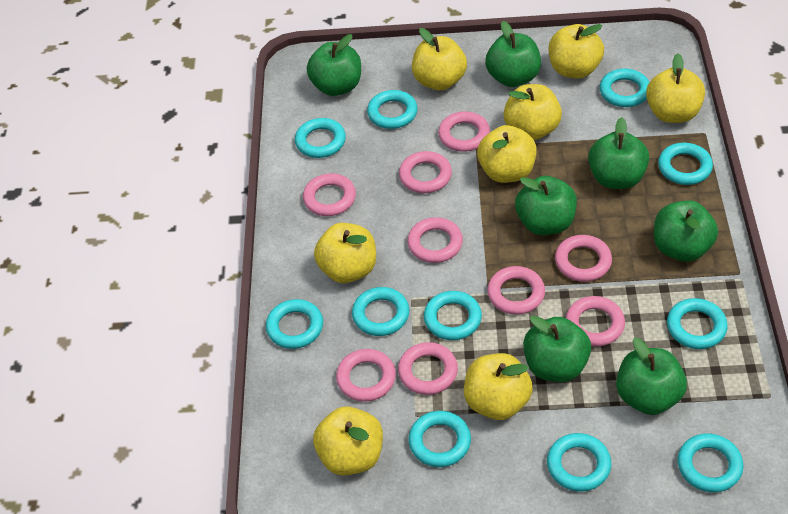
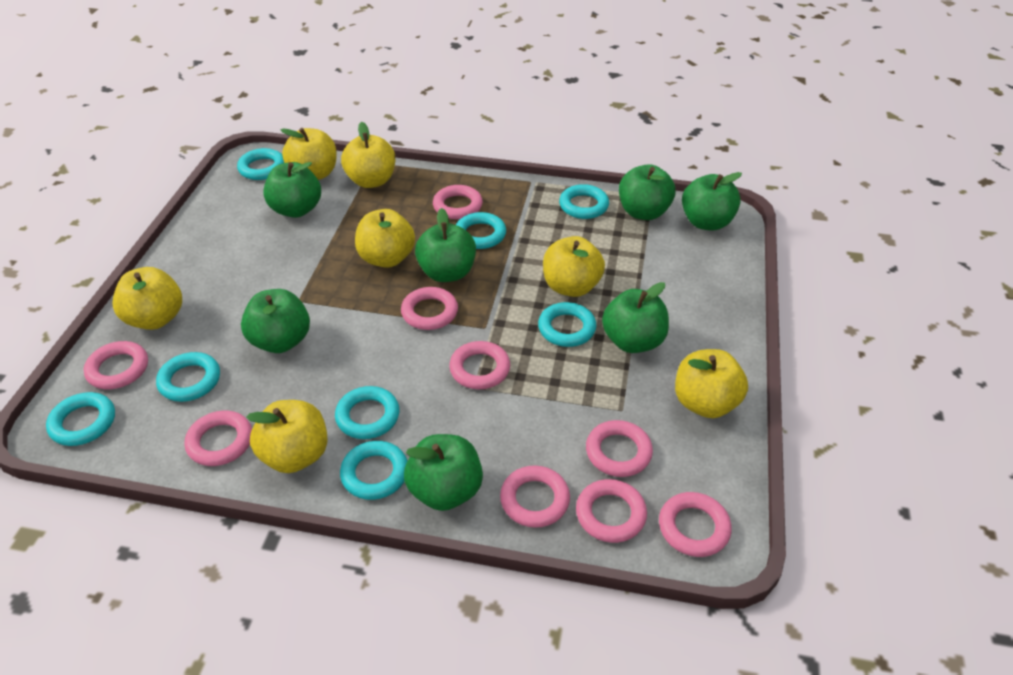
turquoise ring: 11 -> 8
yellow apple: 8 -> 7

